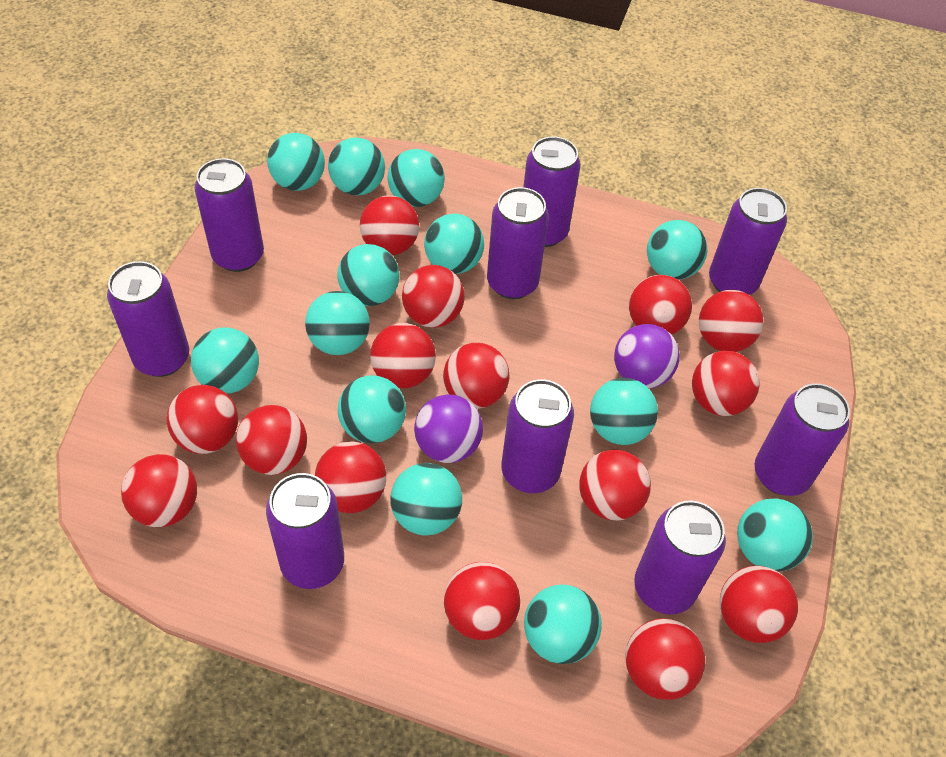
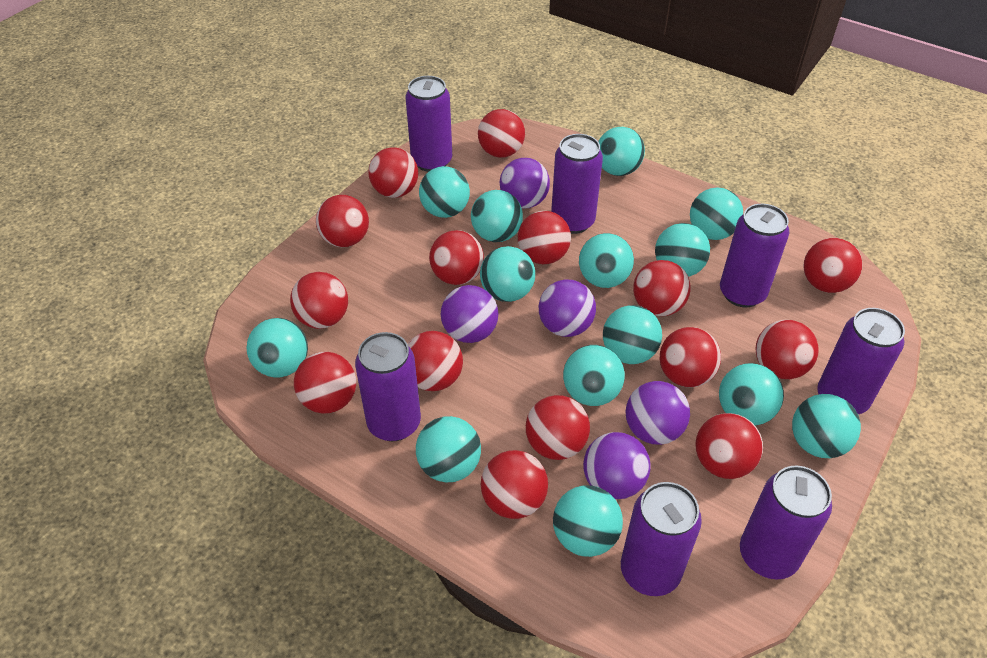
purple ball: 2 -> 5
purple can: 9 -> 7
turquoise ball: 13 -> 14

